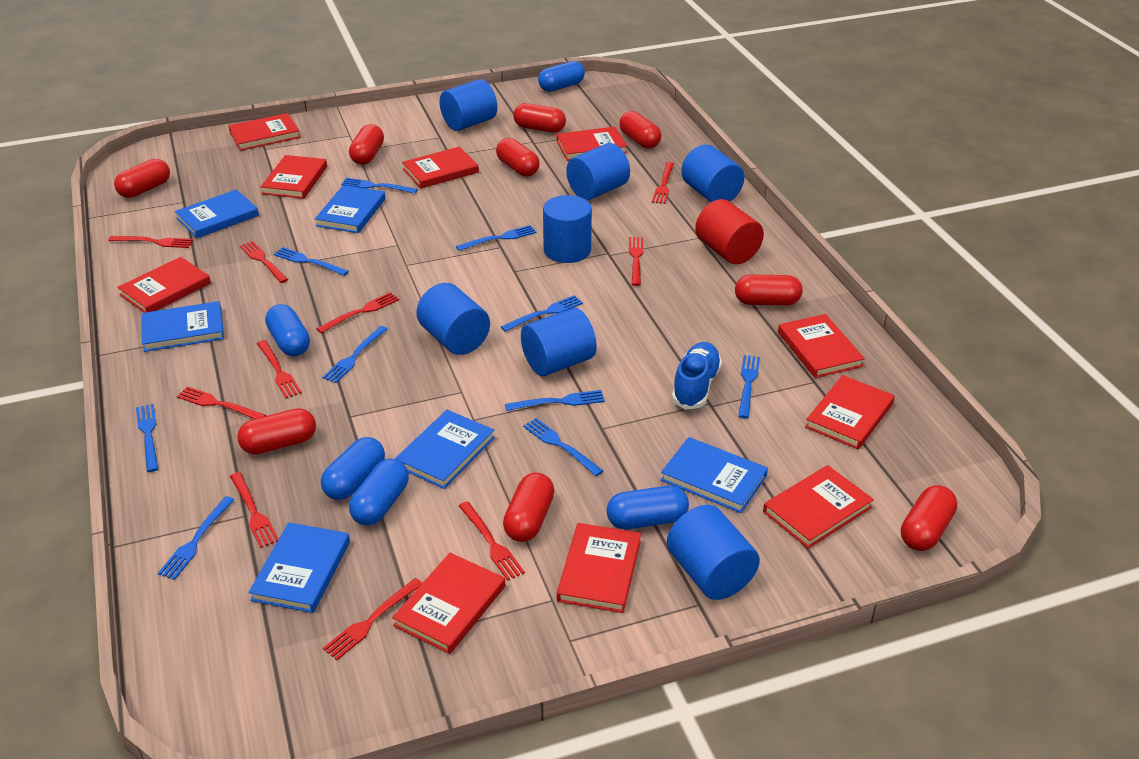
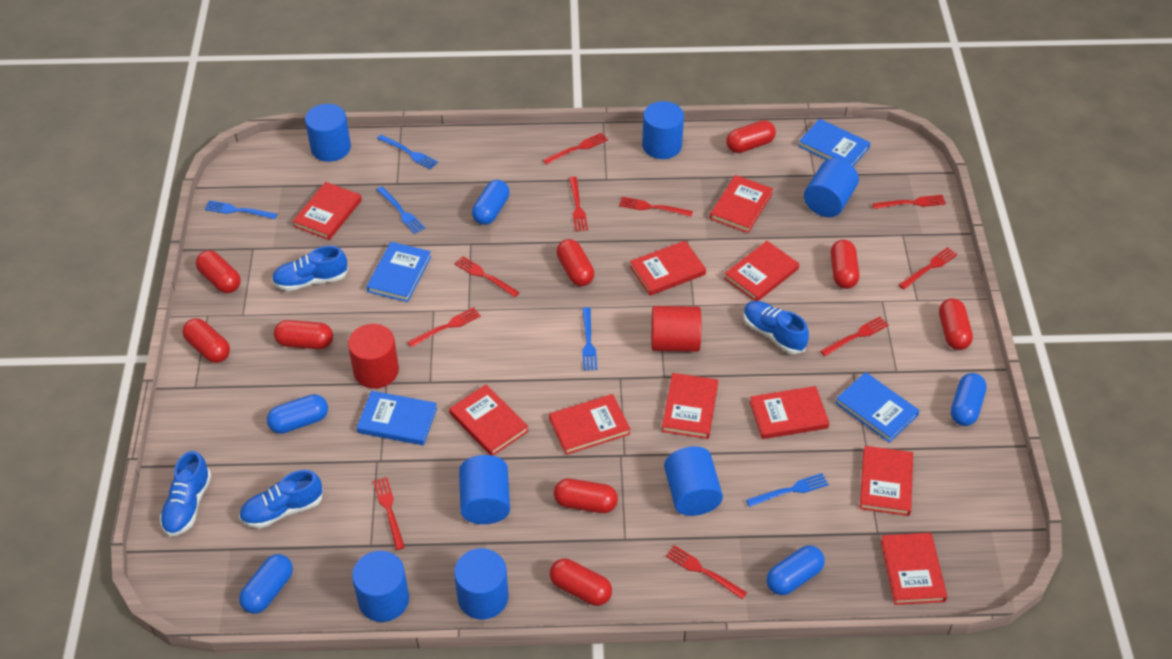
blue book: 6 -> 4
blue fork: 10 -> 5
blue shoe: 1 -> 4
red cylinder: 1 -> 2

